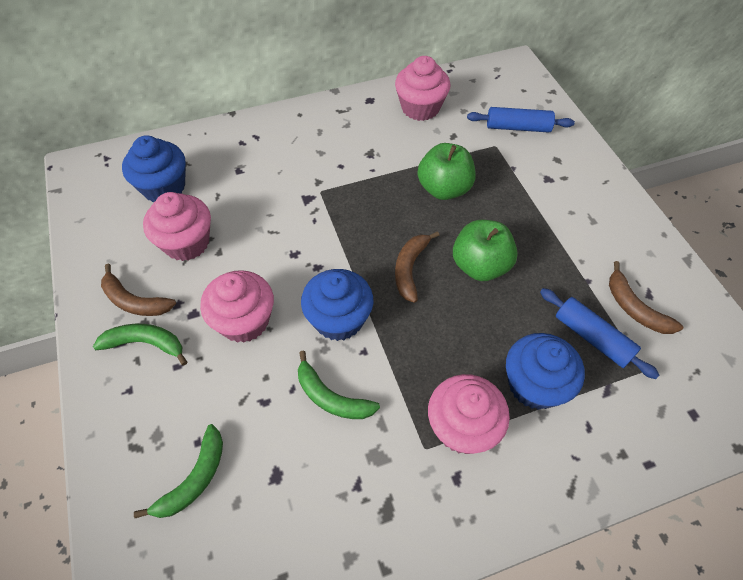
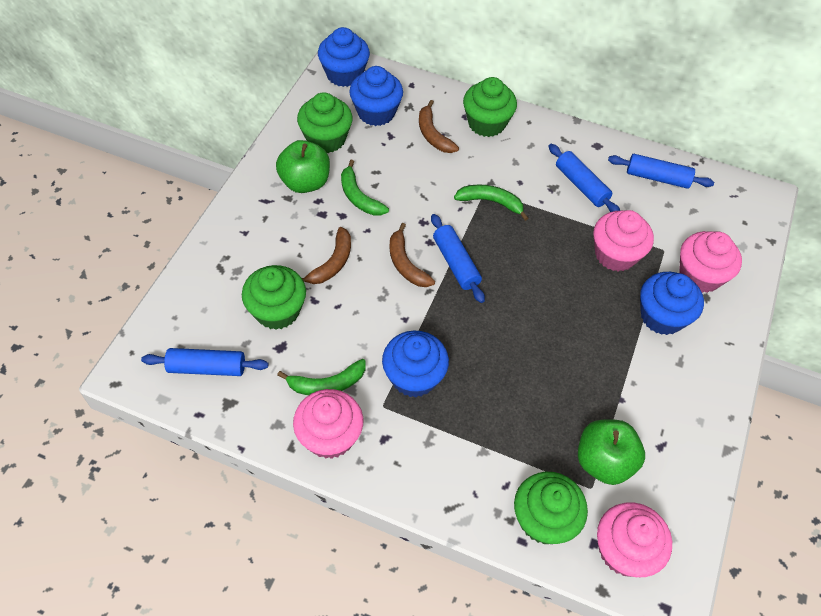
blue cupcake: 3 -> 4
blue rolling pin: 2 -> 4
green cupcake: 0 -> 4

